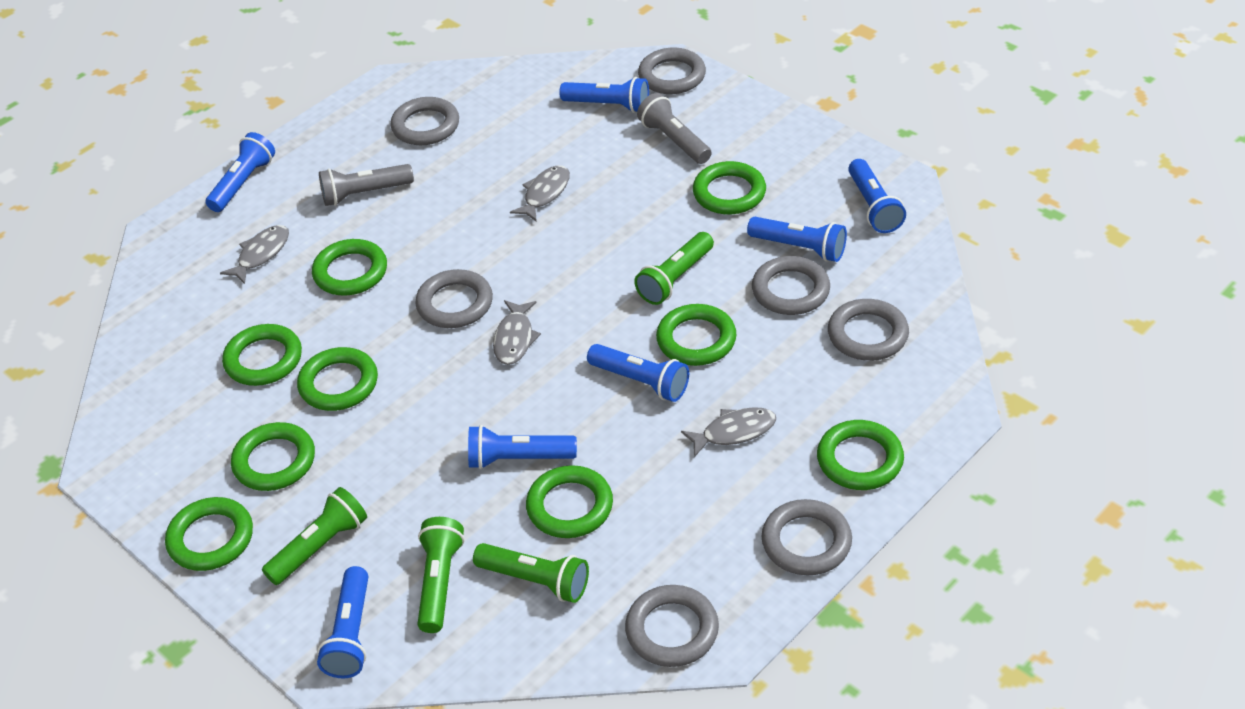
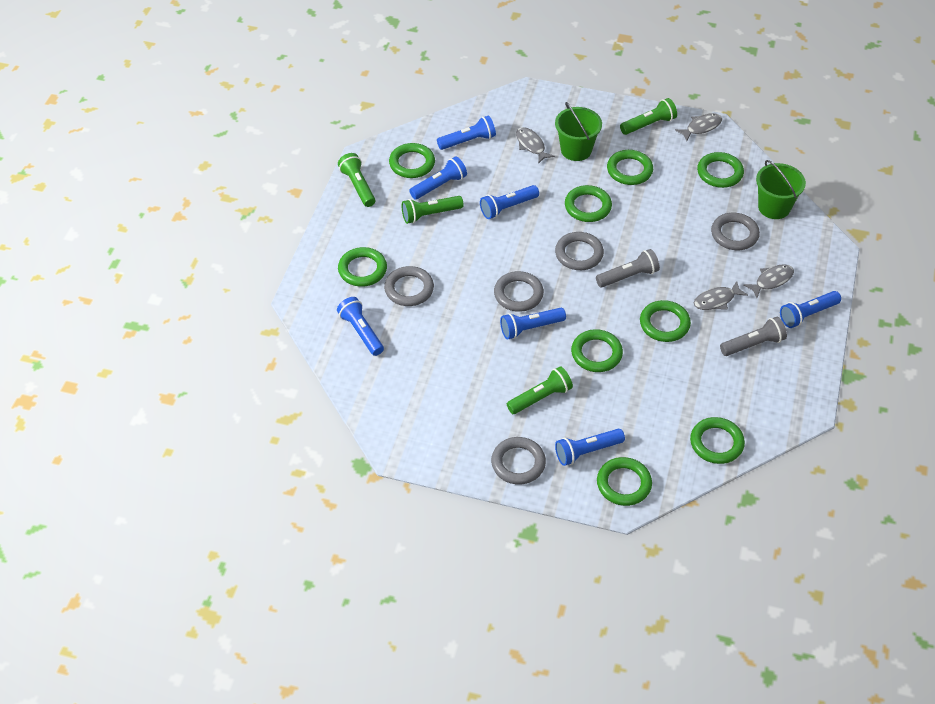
green bucket: 0 -> 2
grey ring: 7 -> 5

